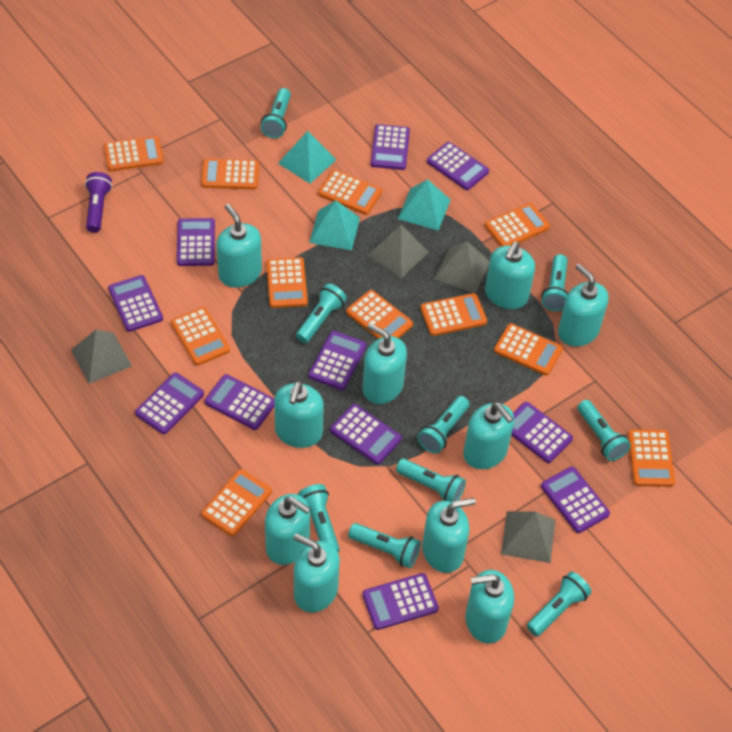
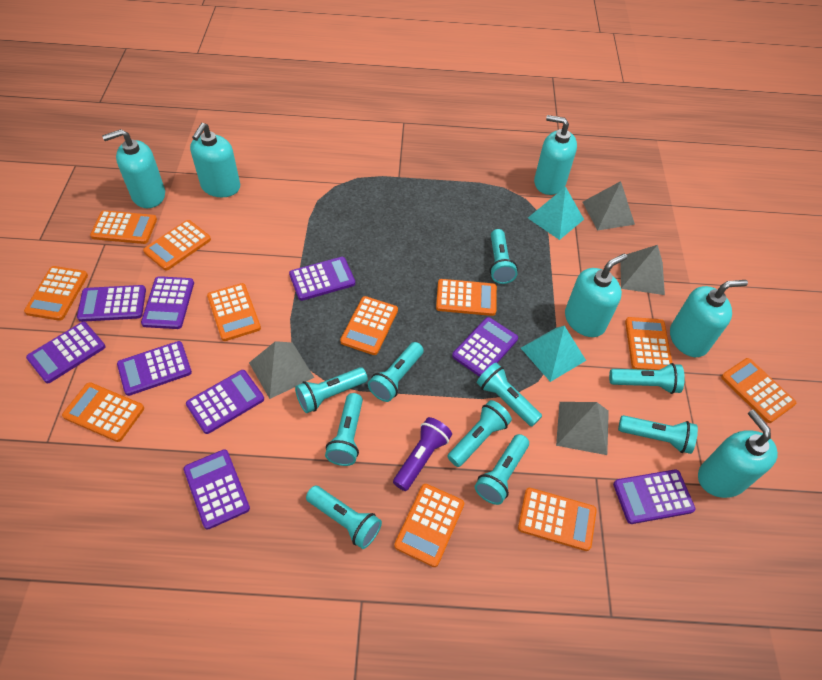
purple calculator: 11 -> 9
turquoise flashlight: 9 -> 10
turquoise pyramid: 3 -> 2
turquoise soap dispenser: 10 -> 6

